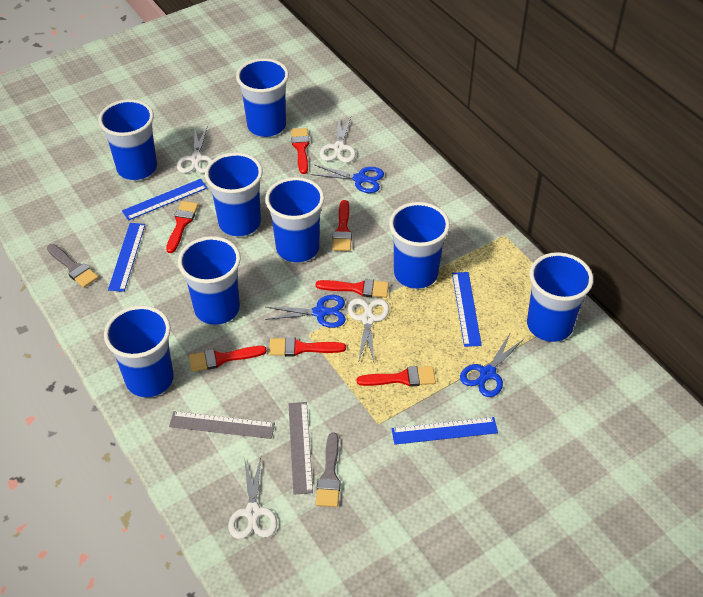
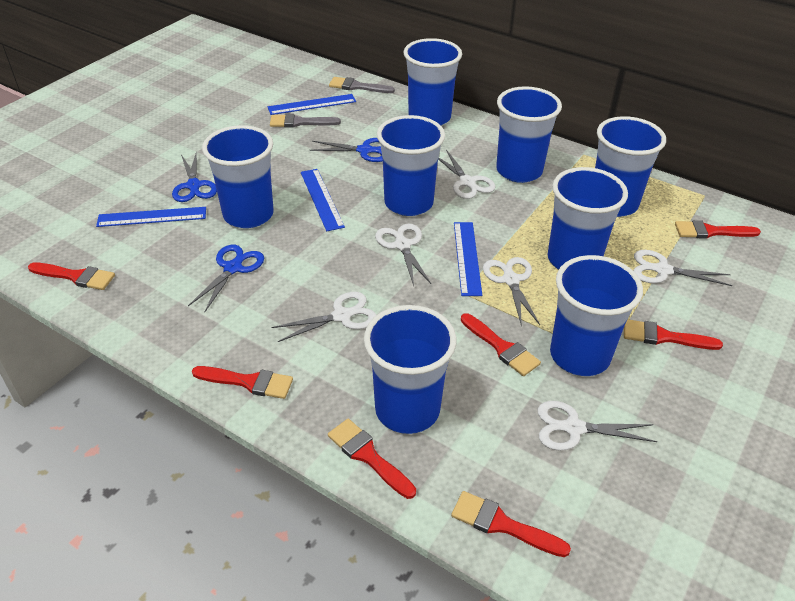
grey ruler: 2 -> 0
white scissors: 4 -> 6

